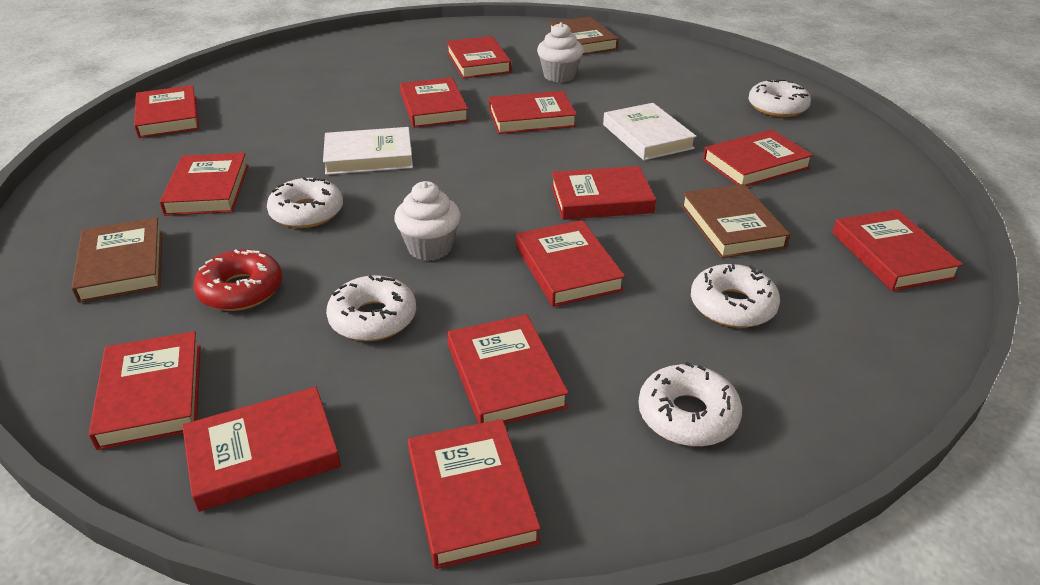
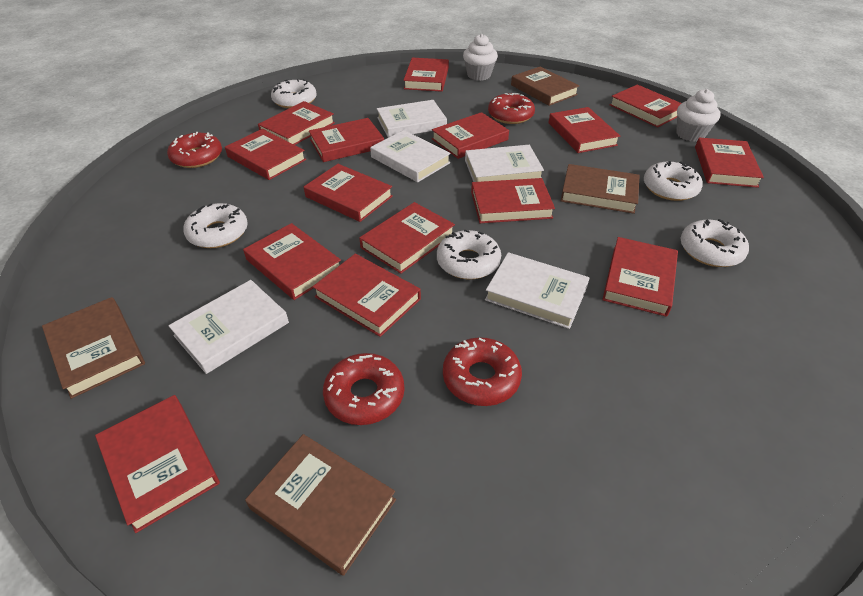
brown book: 3 -> 4
red book: 13 -> 15
red donut: 1 -> 4
white book: 2 -> 5

